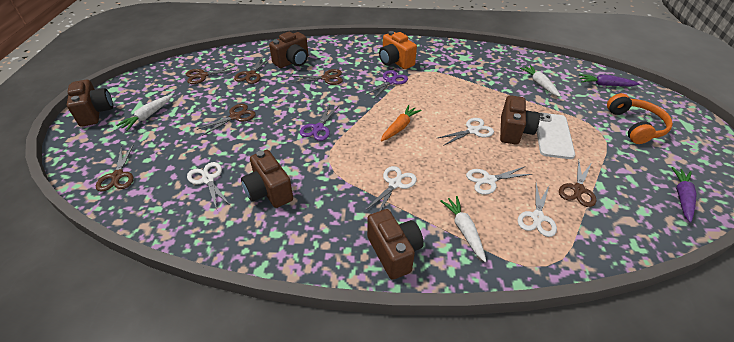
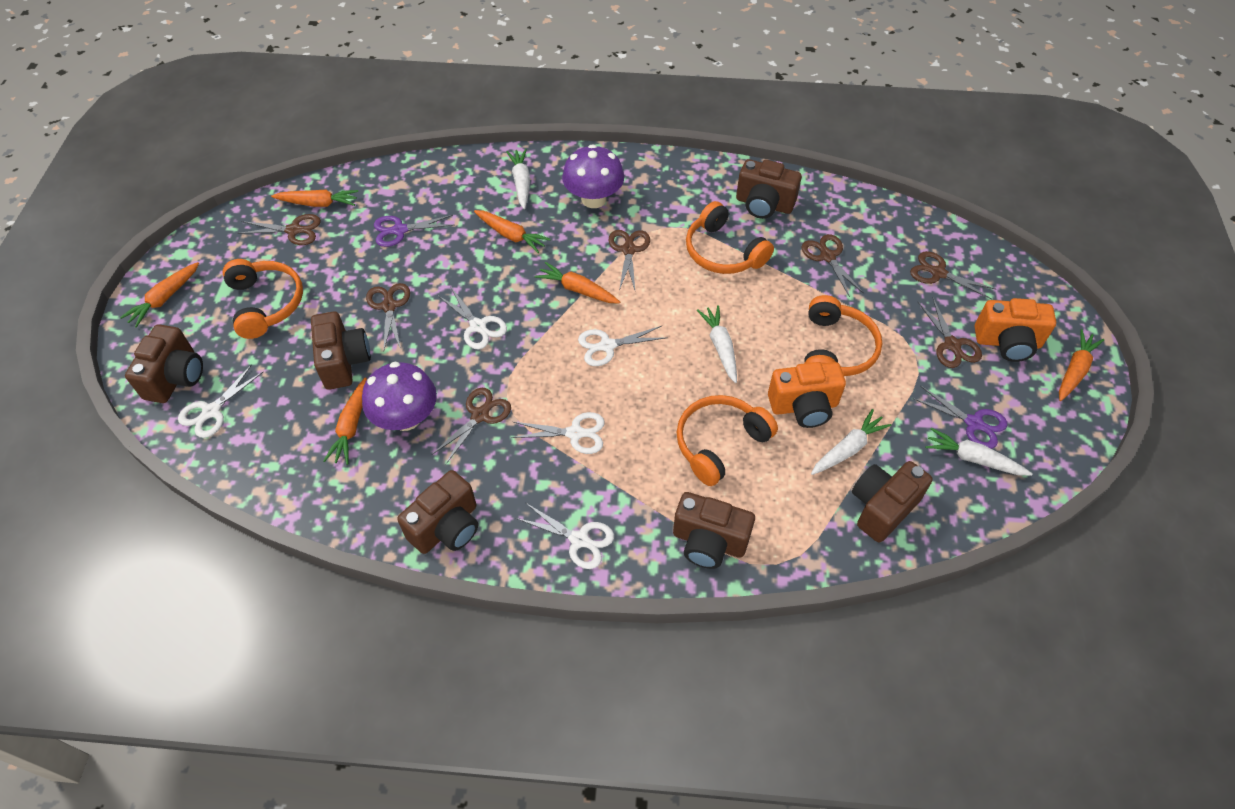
brown camera: 5 -> 6
brown scissors: 6 -> 7
orange camera: 1 -> 2
orange carrot: 1 -> 6
orange headphones: 1 -> 4
purple carrot: 2 -> 0
purple mushroom: 0 -> 2
white carrot: 3 -> 4
white phone: 1 -> 0

